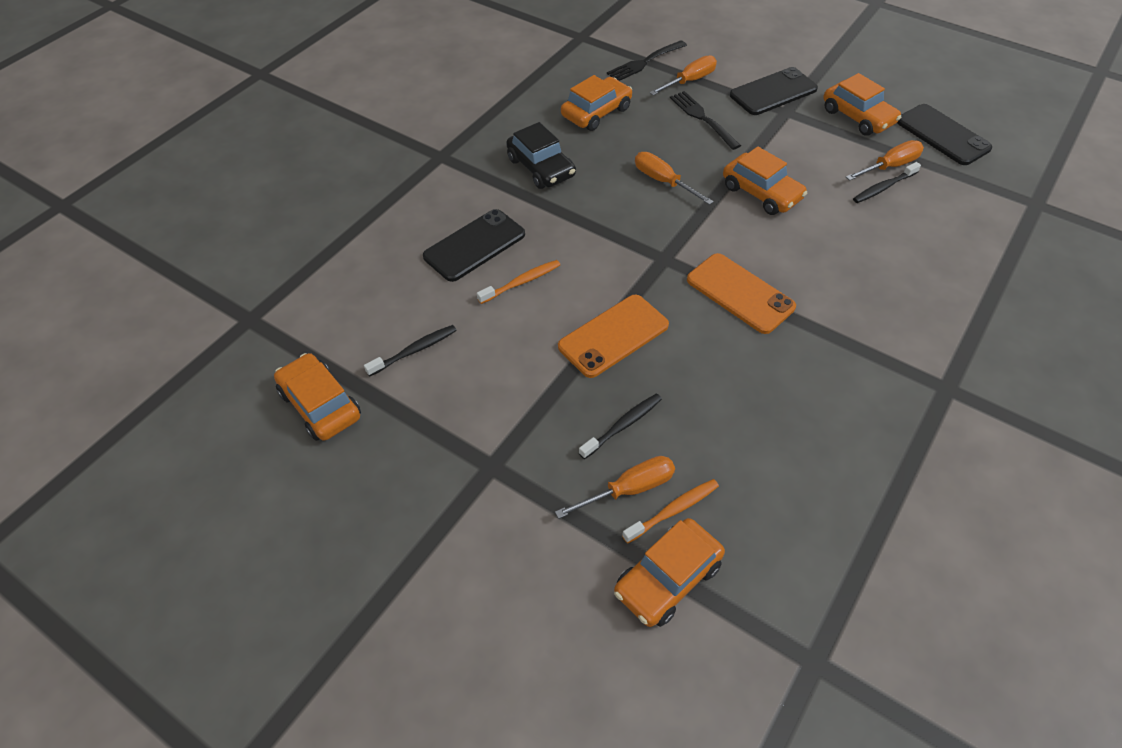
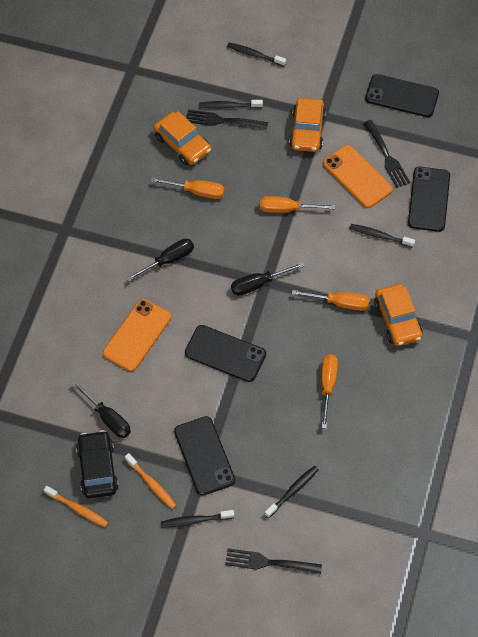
black fork: 2 -> 3
black phone: 3 -> 4
black screwdriver: 0 -> 3
black toothbrush: 3 -> 5
orange car: 5 -> 3

